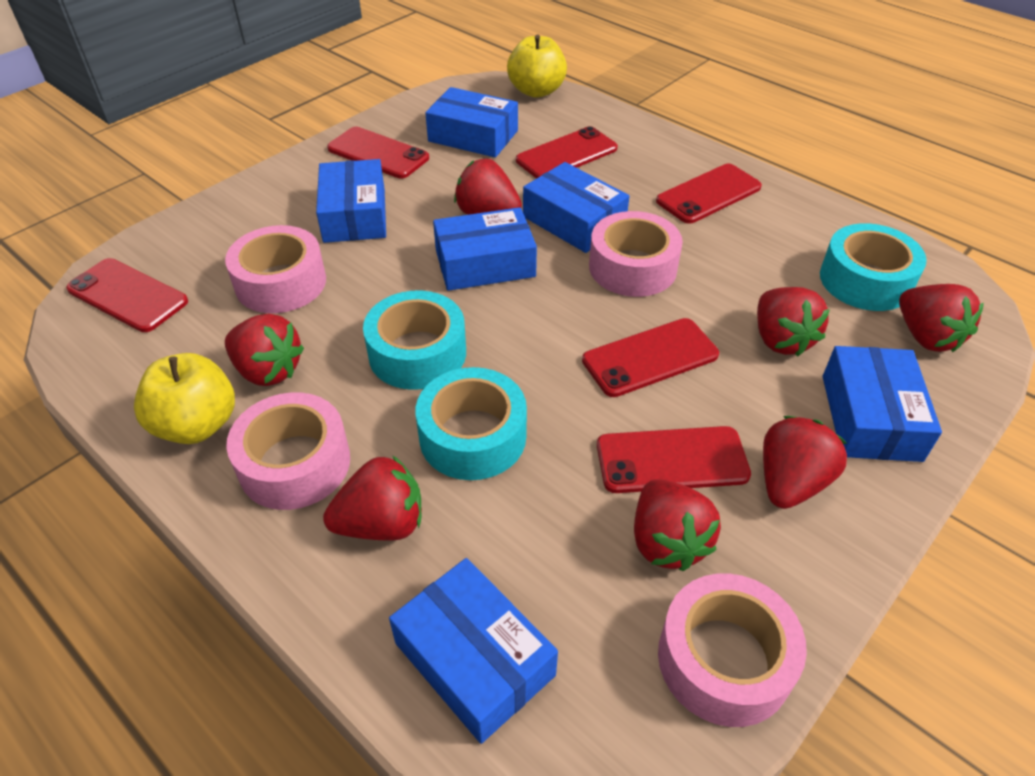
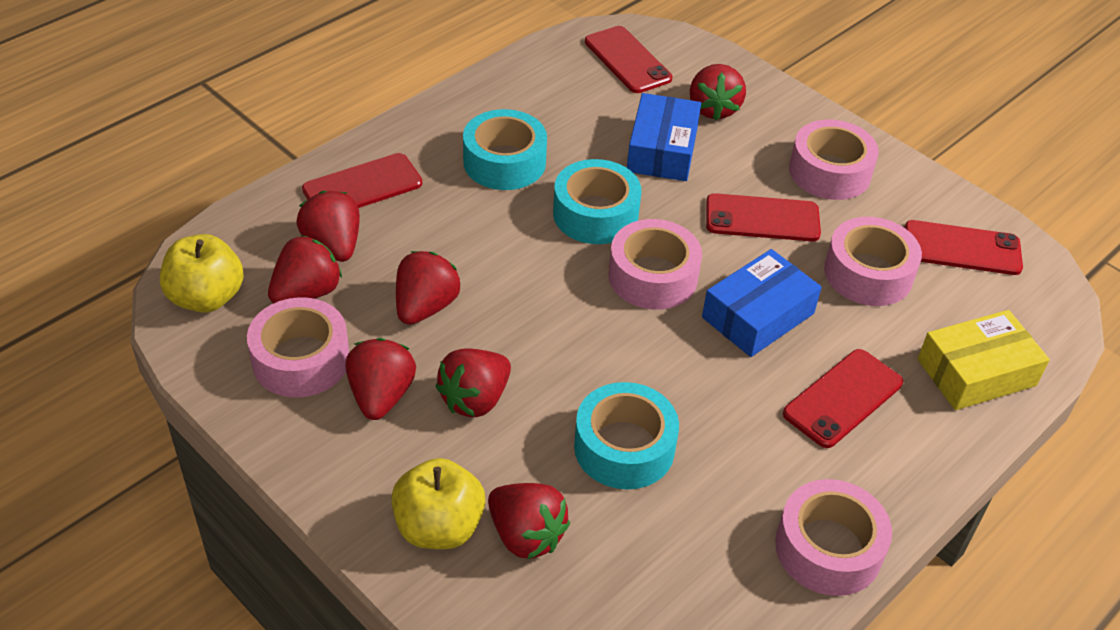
blue box: 6 -> 2
pink tape: 4 -> 5
red phone: 6 -> 5
yellow box: 0 -> 1

